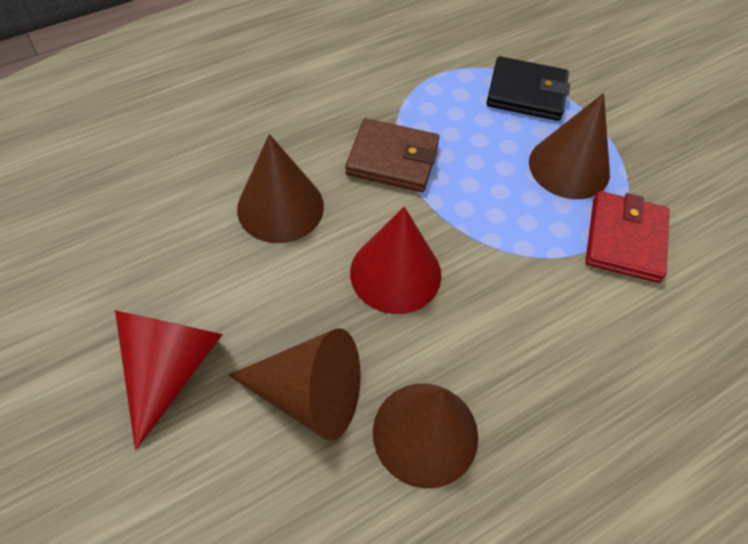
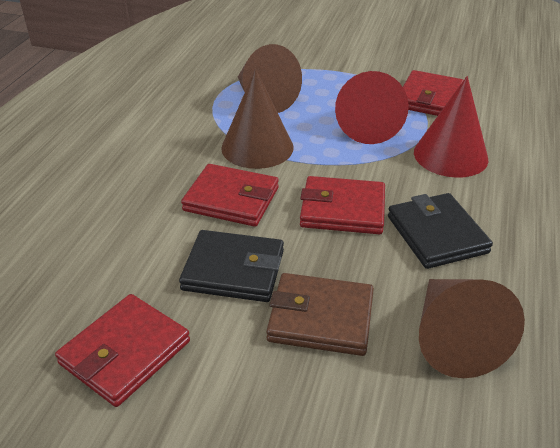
black wallet: 1 -> 2
brown cone: 4 -> 3
red wallet: 1 -> 4

